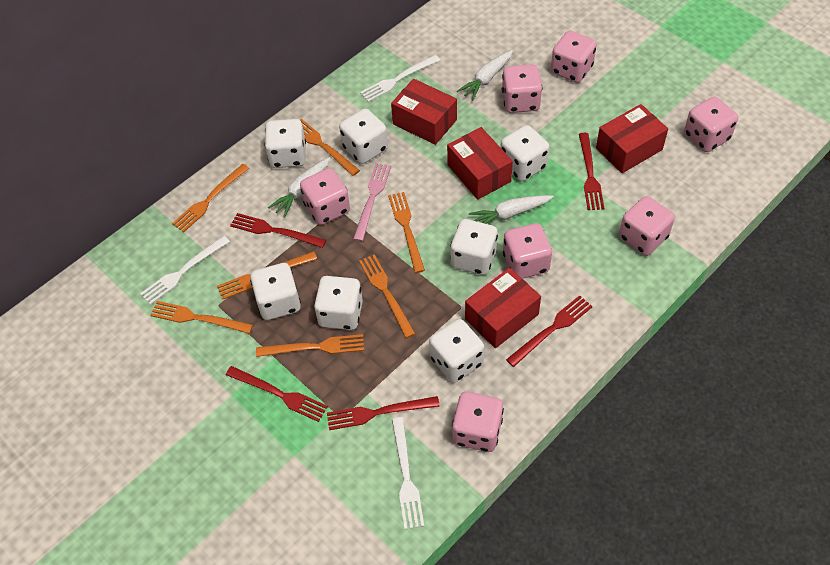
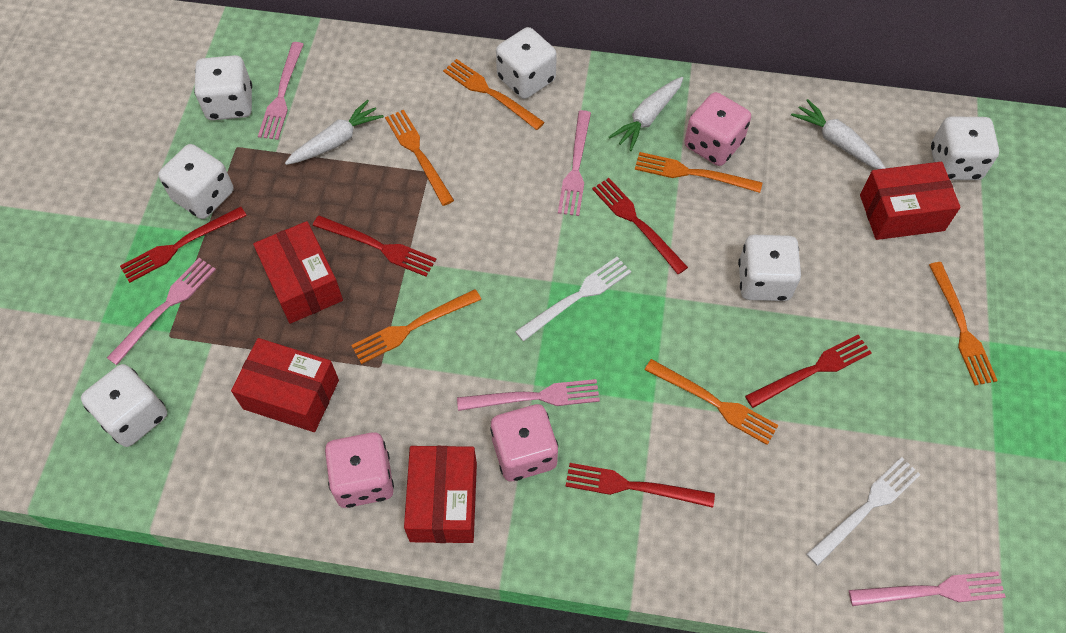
orange fork: 7 -> 6
pink dice: 7 -> 3
pink fork: 1 -> 5
white dice: 7 -> 6
white fork: 3 -> 2

